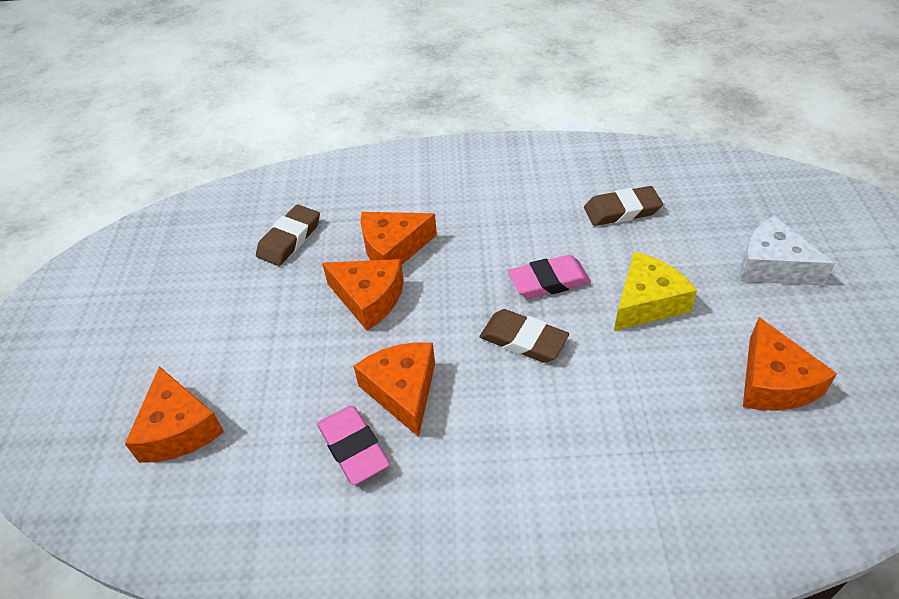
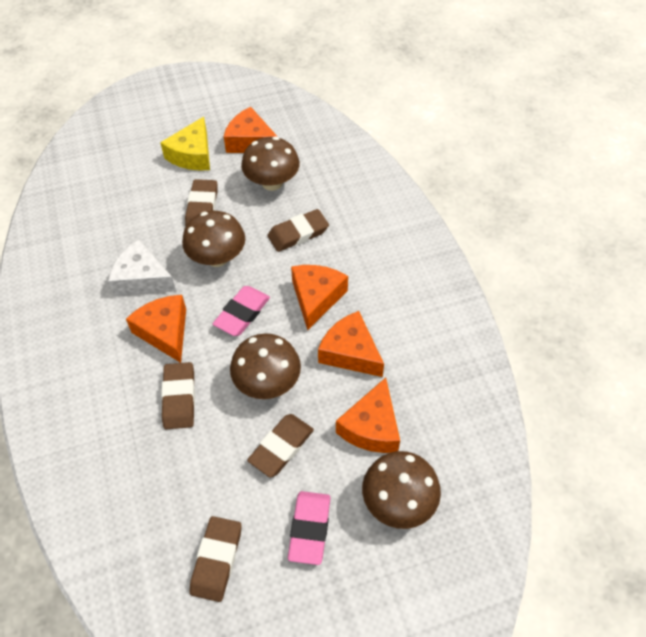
brown eraser: 3 -> 5
brown mushroom: 0 -> 4

